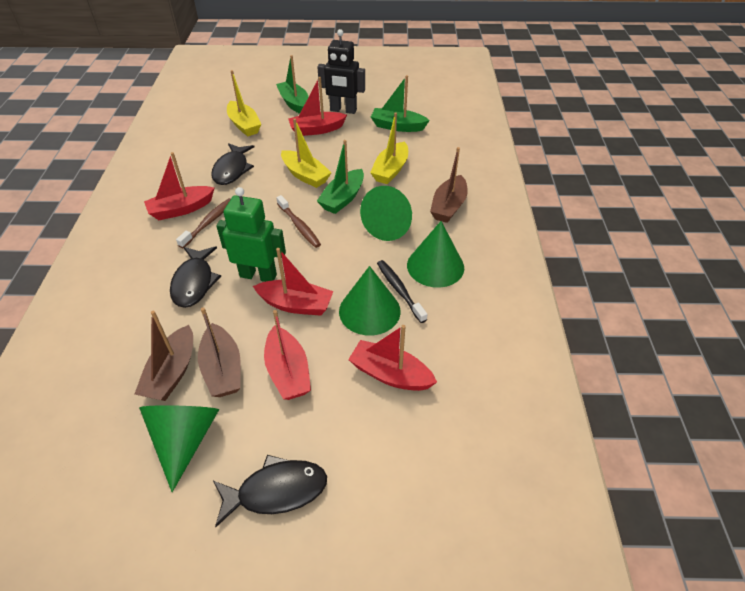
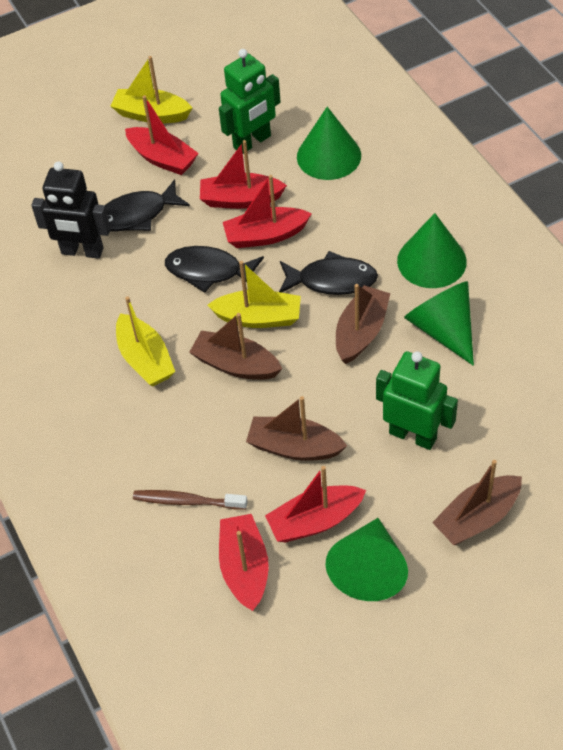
black toothbrush: 1 -> 0
brown boat: 3 -> 4
brown toothbrush: 2 -> 1
green boat: 3 -> 0
green robot: 1 -> 2

